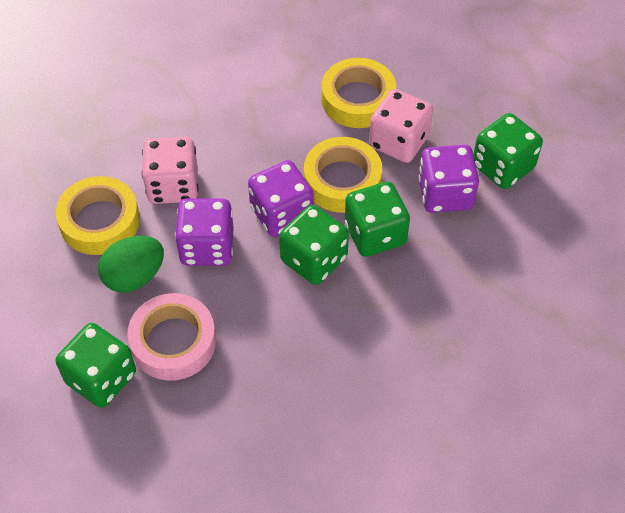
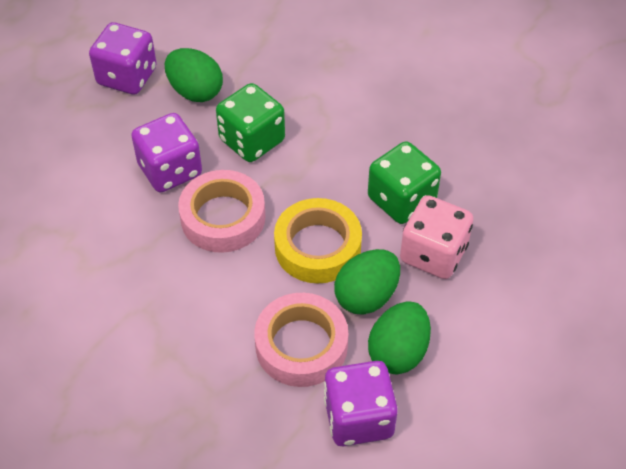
green dice: 4 -> 2
green egg: 1 -> 3
pink dice: 2 -> 1
pink tape: 1 -> 2
yellow tape: 3 -> 1

